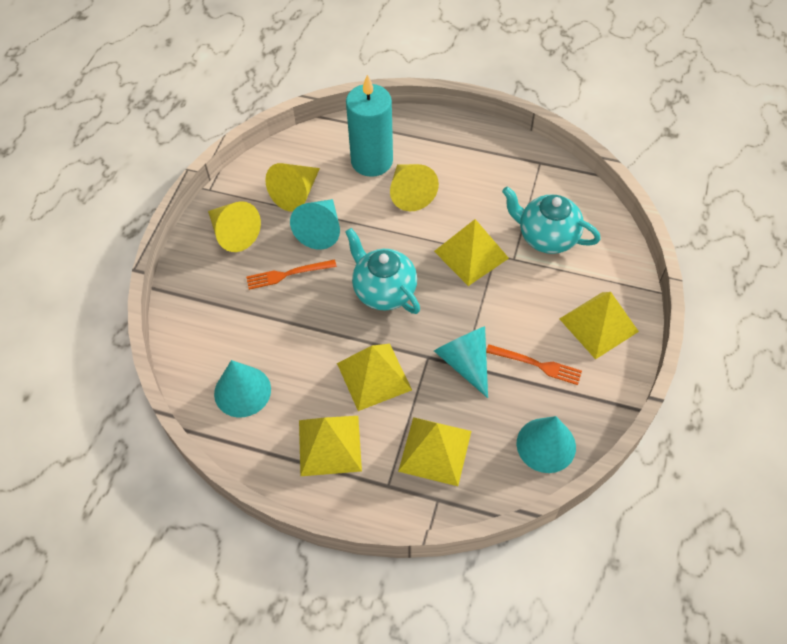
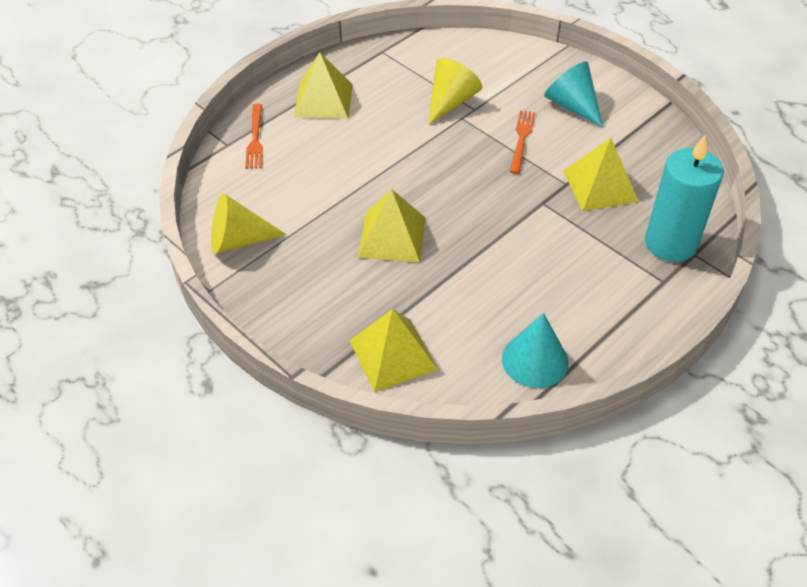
turquoise cone: 4 -> 2
turquoise teapot: 2 -> 0
yellow cone: 3 -> 2
yellow pyramid: 5 -> 4

